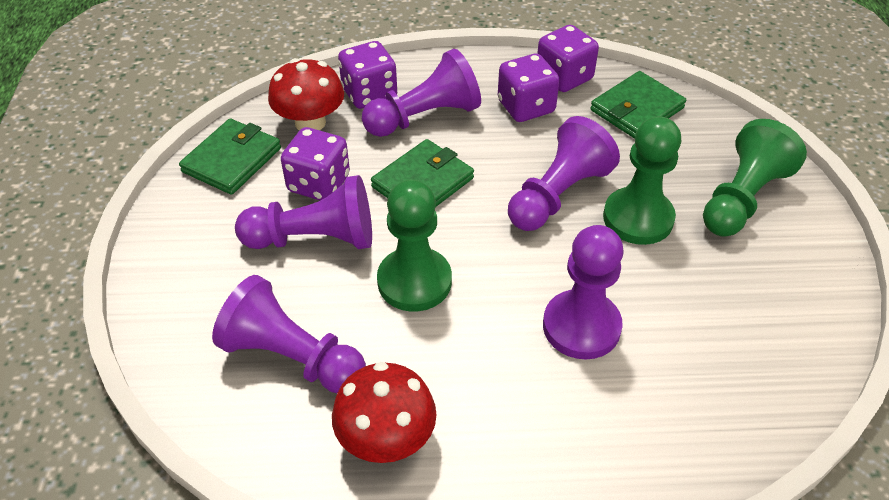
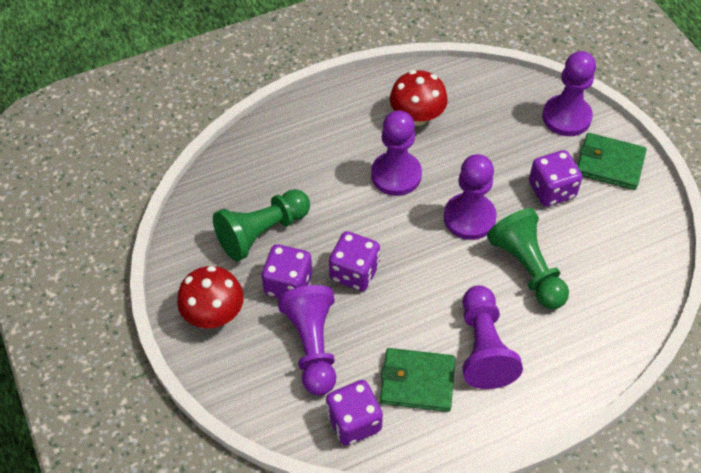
green pawn: 3 -> 2
green wallet: 3 -> 2

